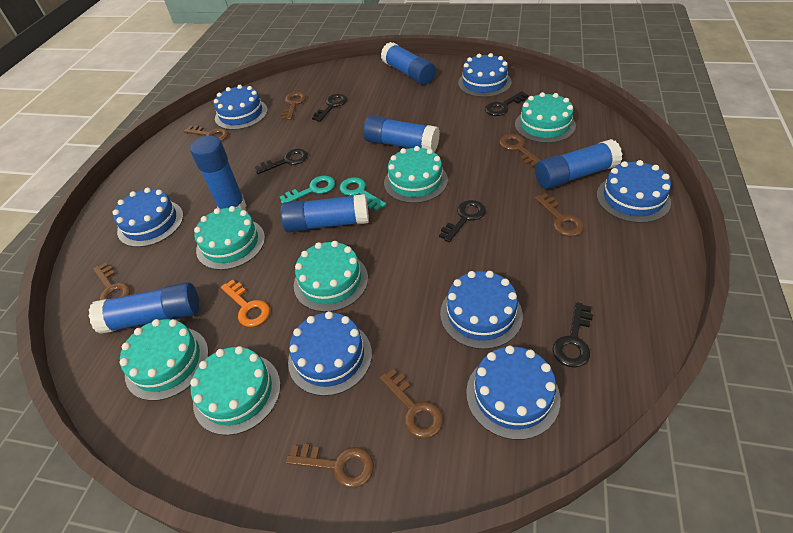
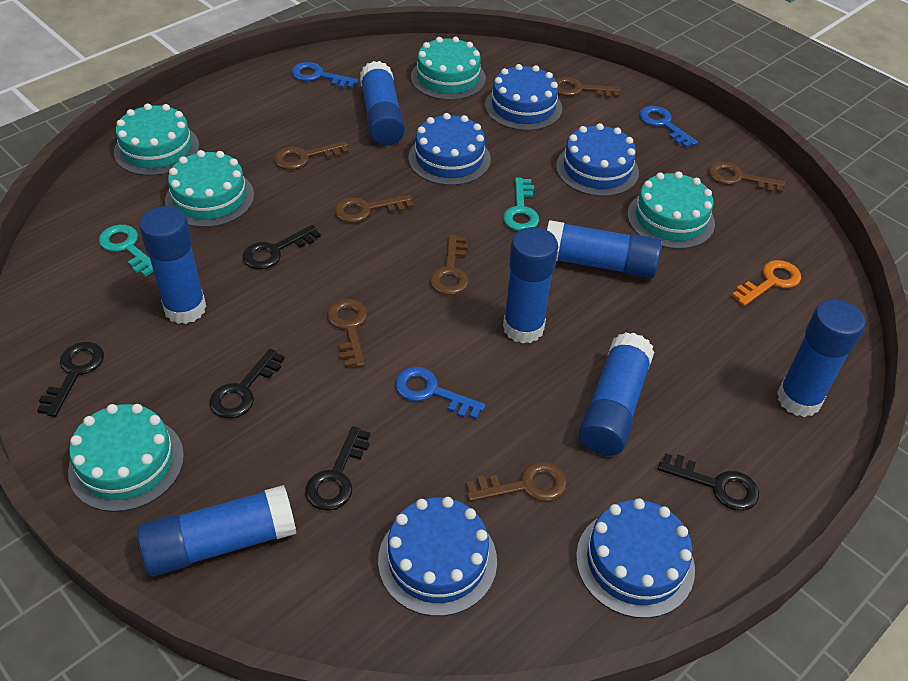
blue cake: 7 -> 5
blue glue stick: 6 -> 7
blue key: 0 -> 3
turquoise cake: 6 -> 5

